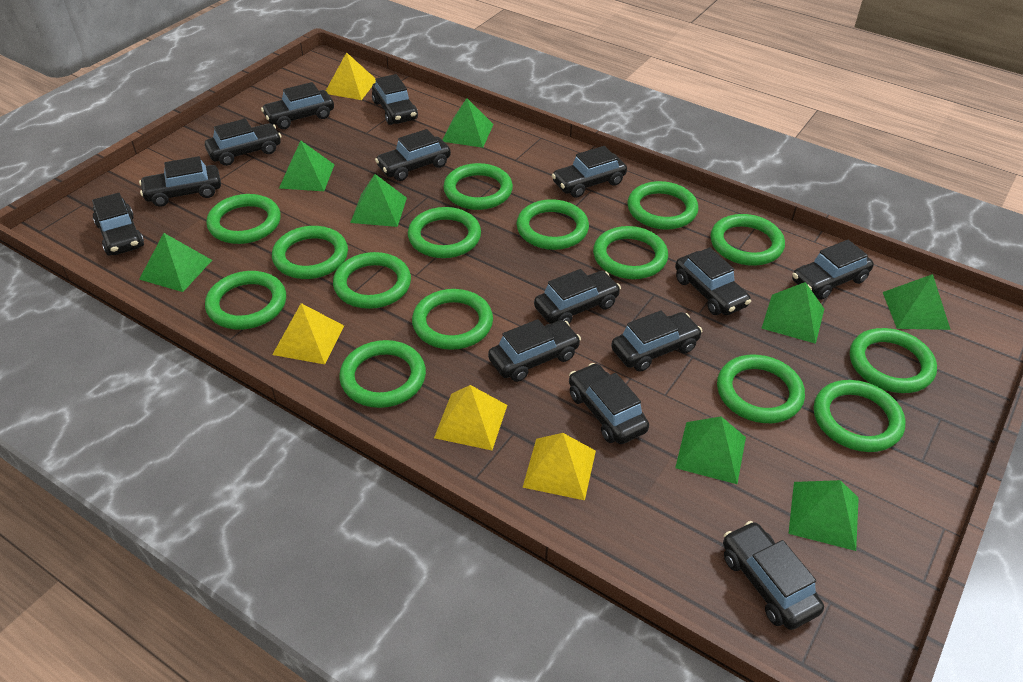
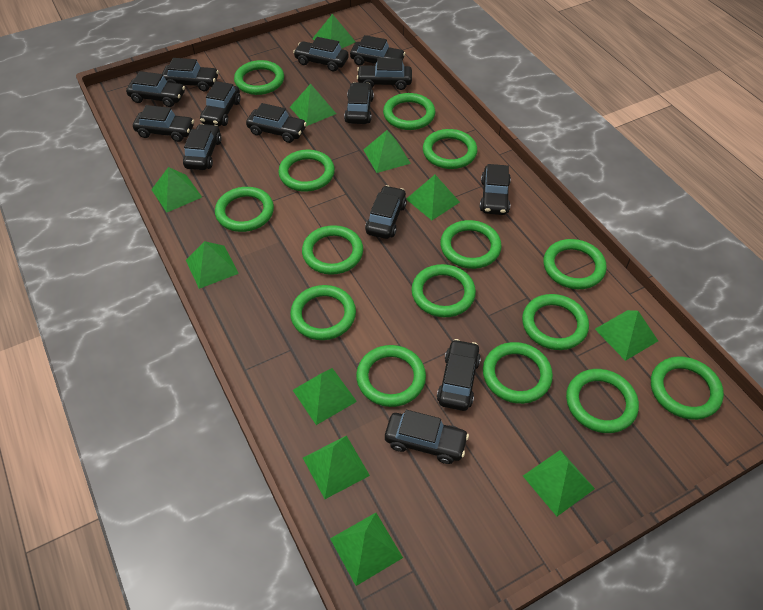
green pyramid: 8 -> 11
yellow pyramid: 4 -> 0

